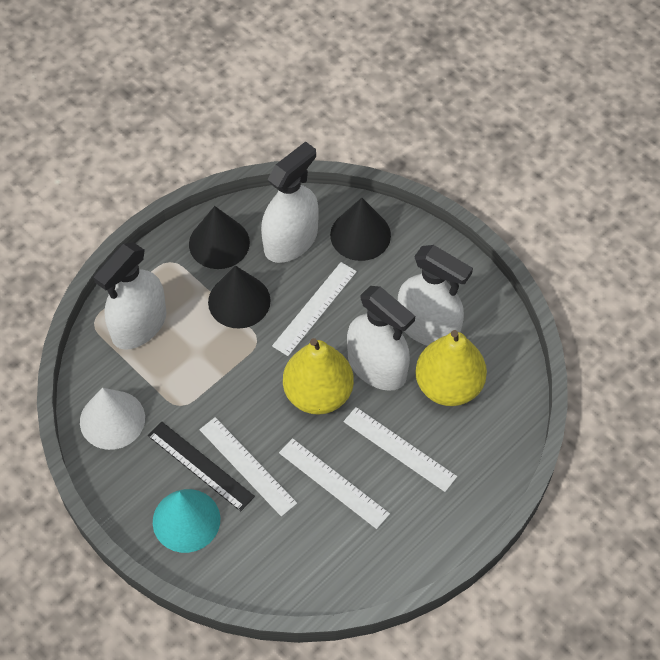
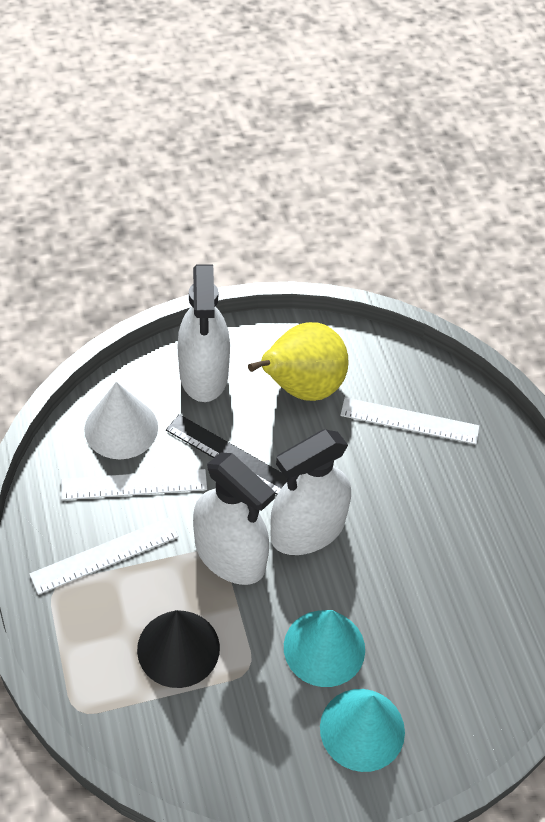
black cone: 3 -> 1
turquoise cone: 1 -> 2
white ruler: 4 -> 3
white spray bottle: 4 -> 3
yellow pear: 2 -> 1

